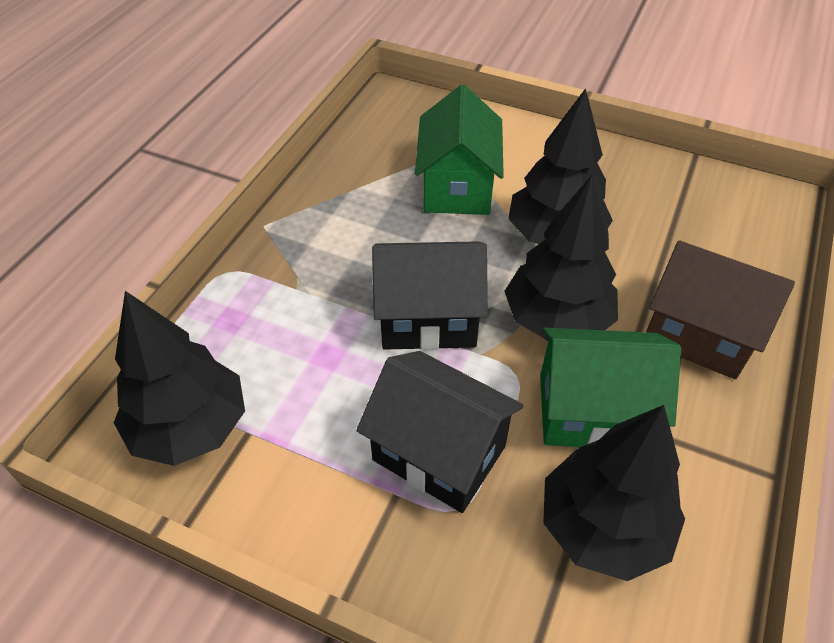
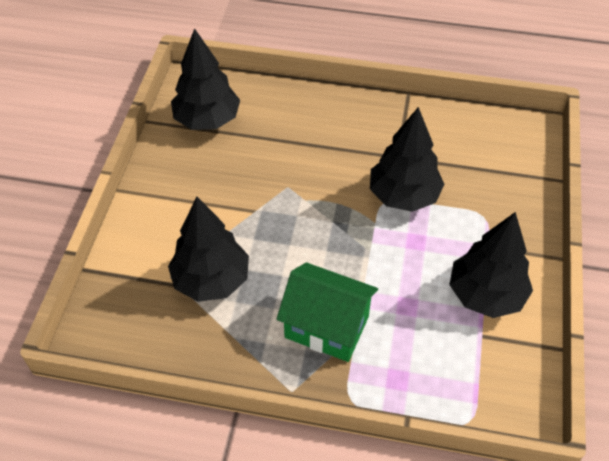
black house: 2 -> 0
brown house: 1 -> 0
green house: 2 -> 1

